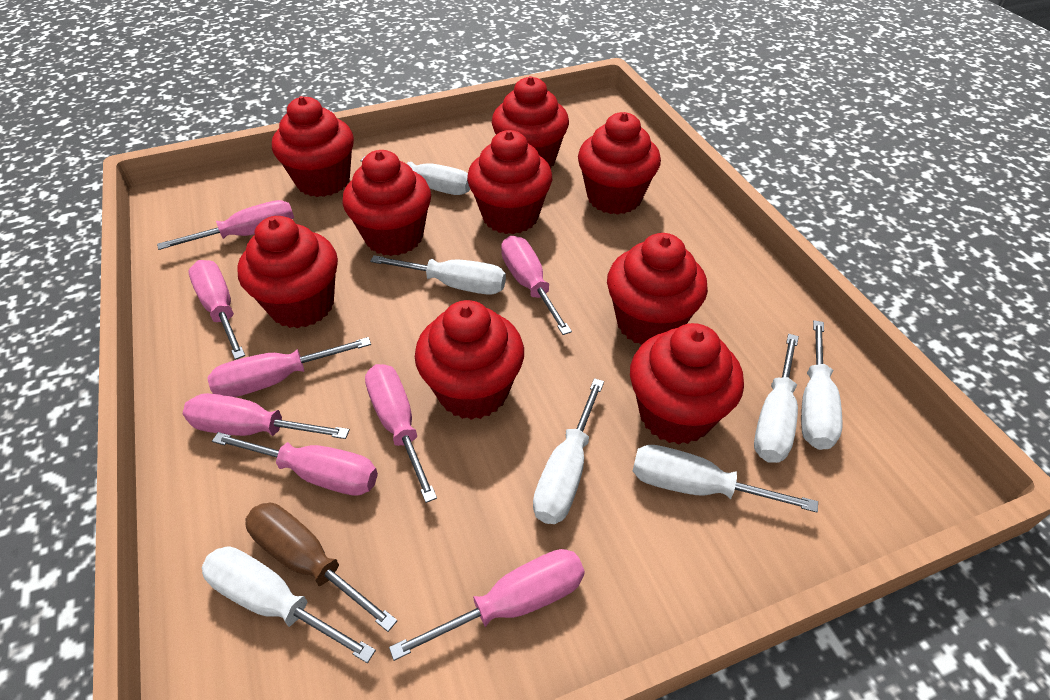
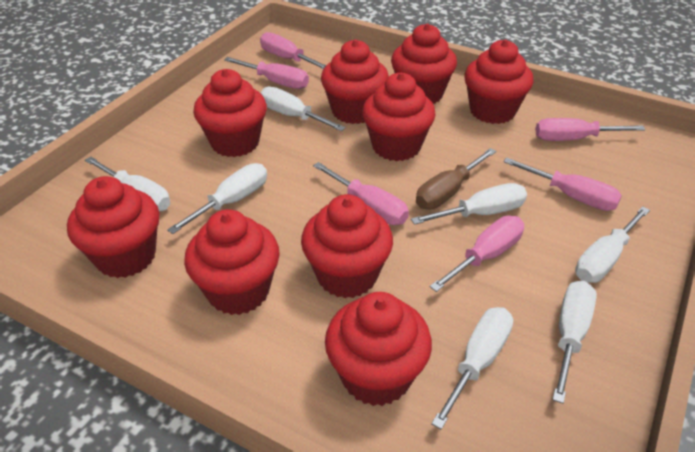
pink screwdriver: 8 -> 6

